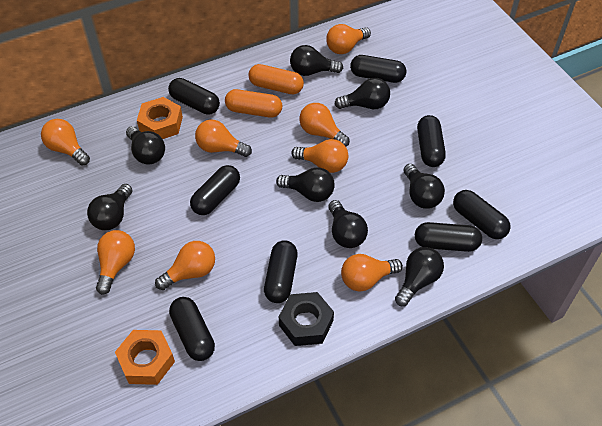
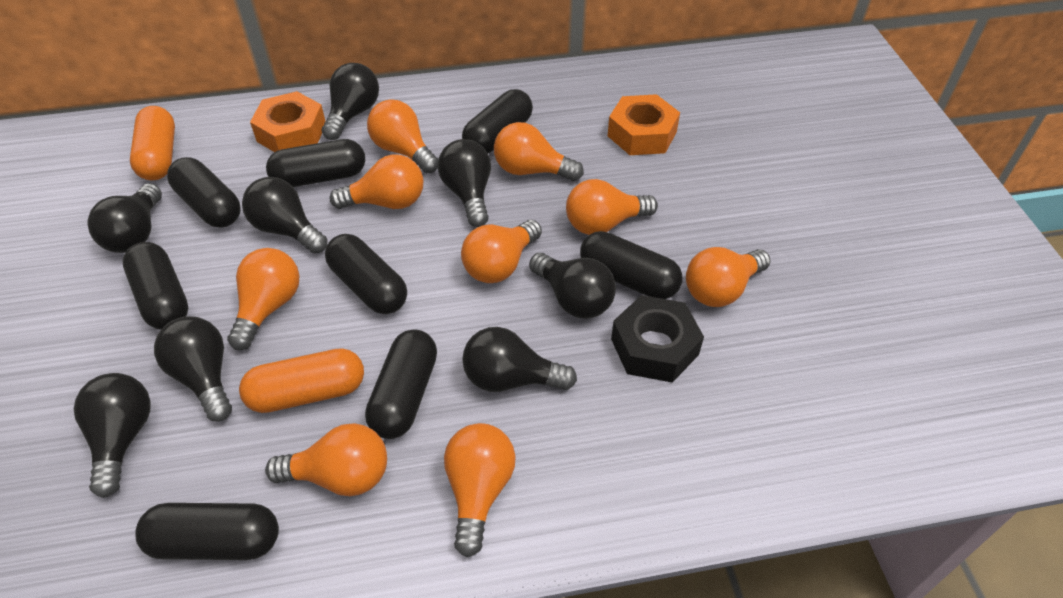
orange light bulb: 8 -> 9

